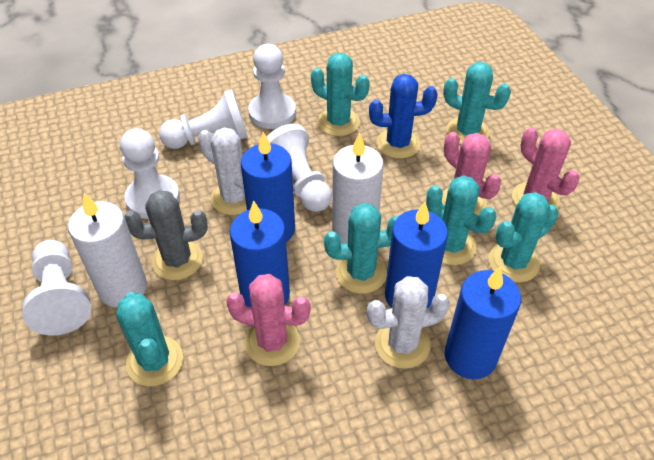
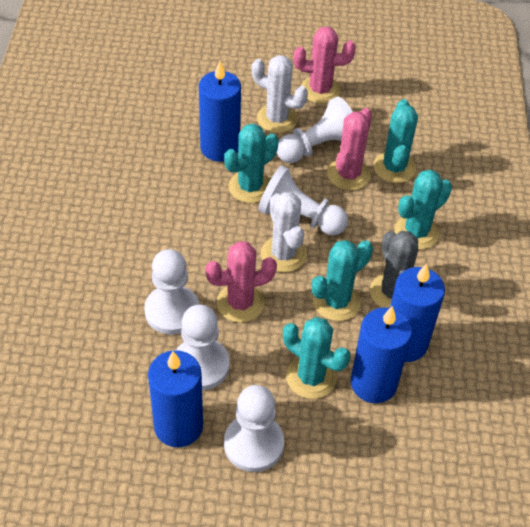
blue cactus: 1 -> 0
turquoise cactus: 6 -> 5
white candle: 2 -> 0

